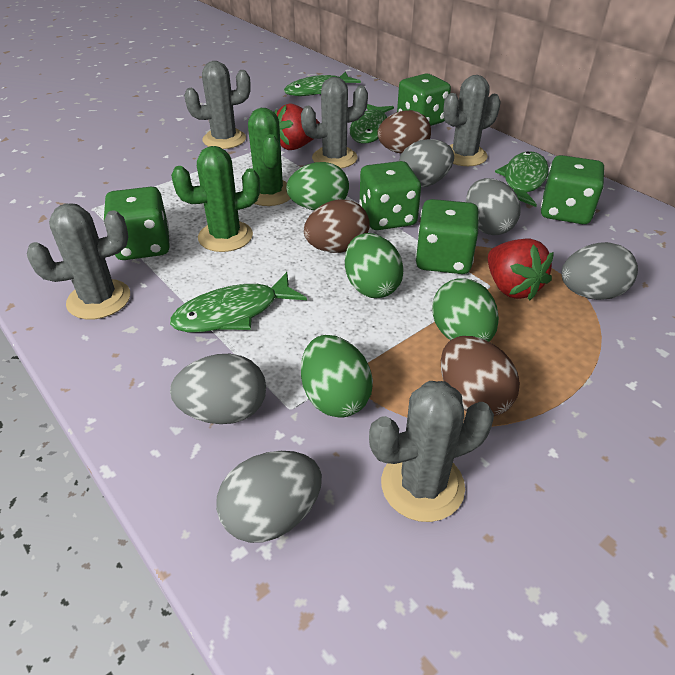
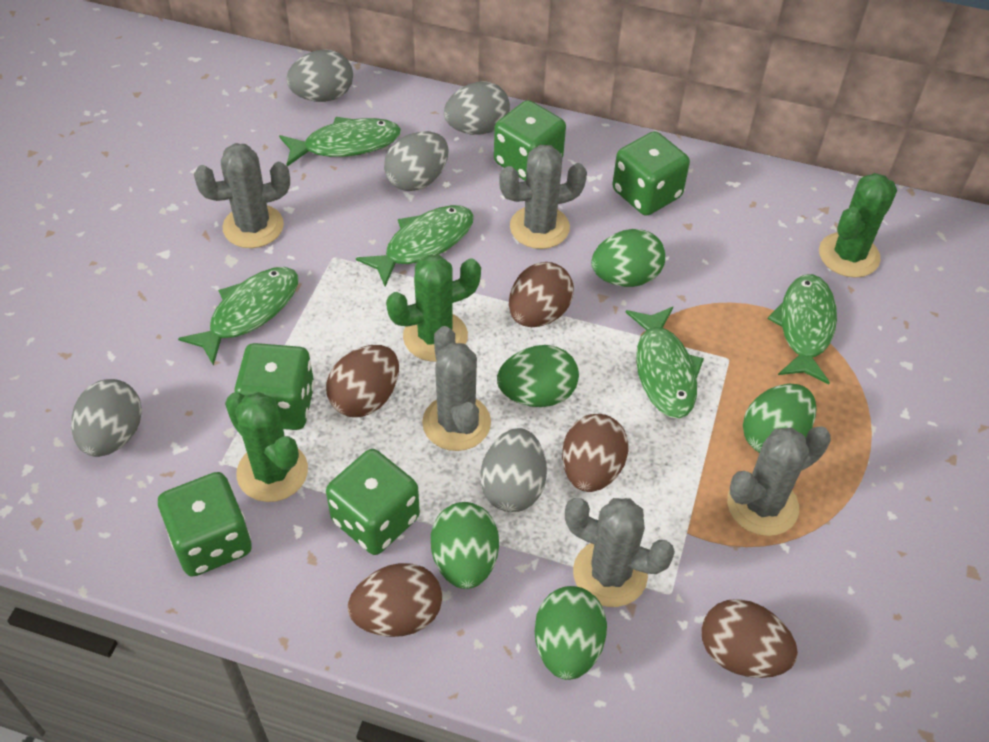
brown egg: 3 -> 5
green cactus: 2 -> 3
green egg: 4 -> 5
green fish: 4 -> 5
red strawberry: 2 -> 0

